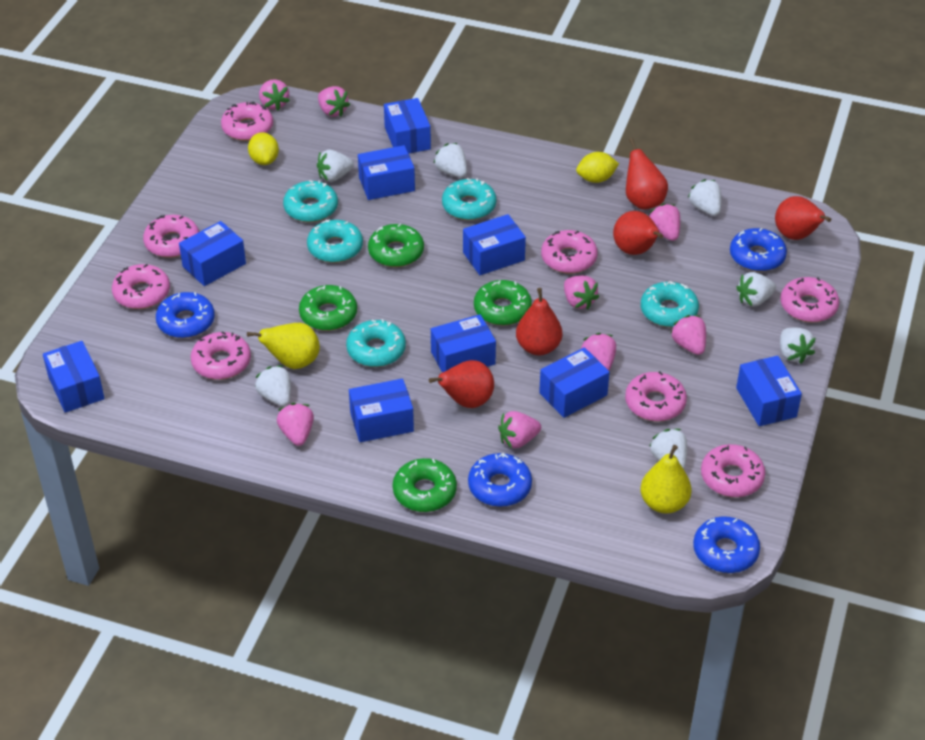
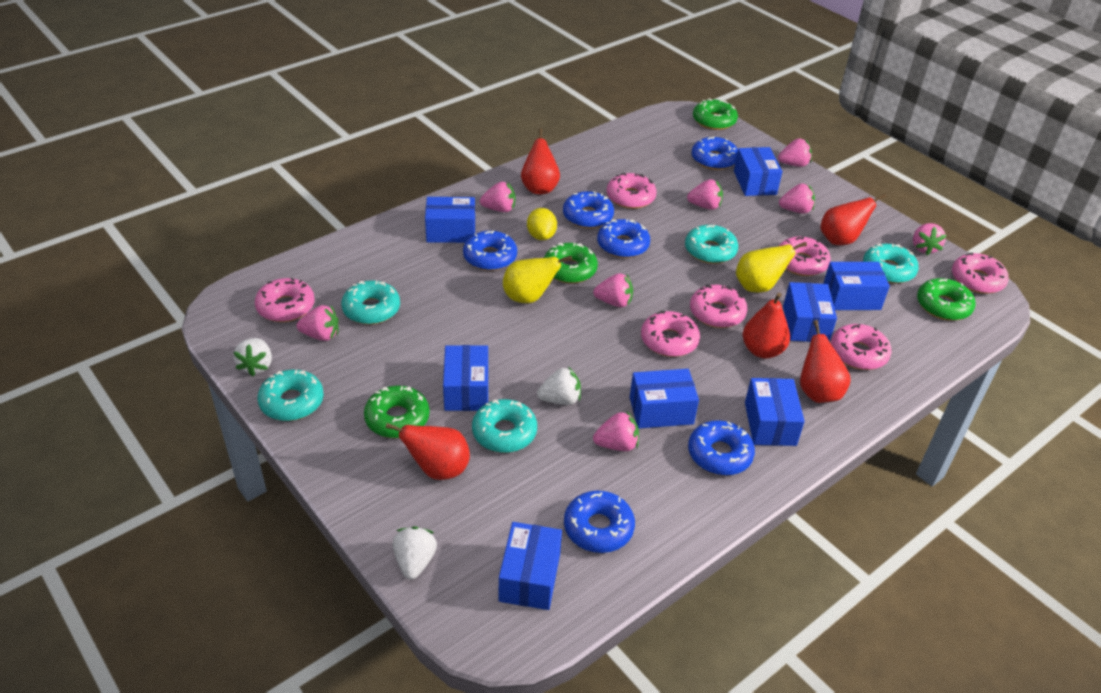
blue box: 9 -> 8
blue donut: 4 -> 6
pink donut: 8 -> 7
white strawberry: 7 -> 3
yellow lemon: 2 -> 1

